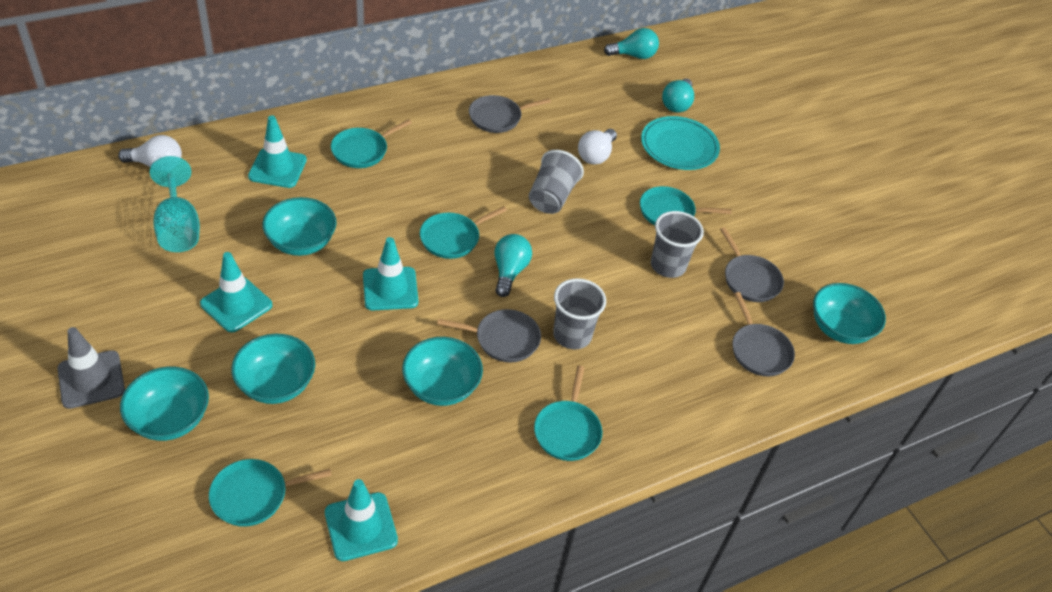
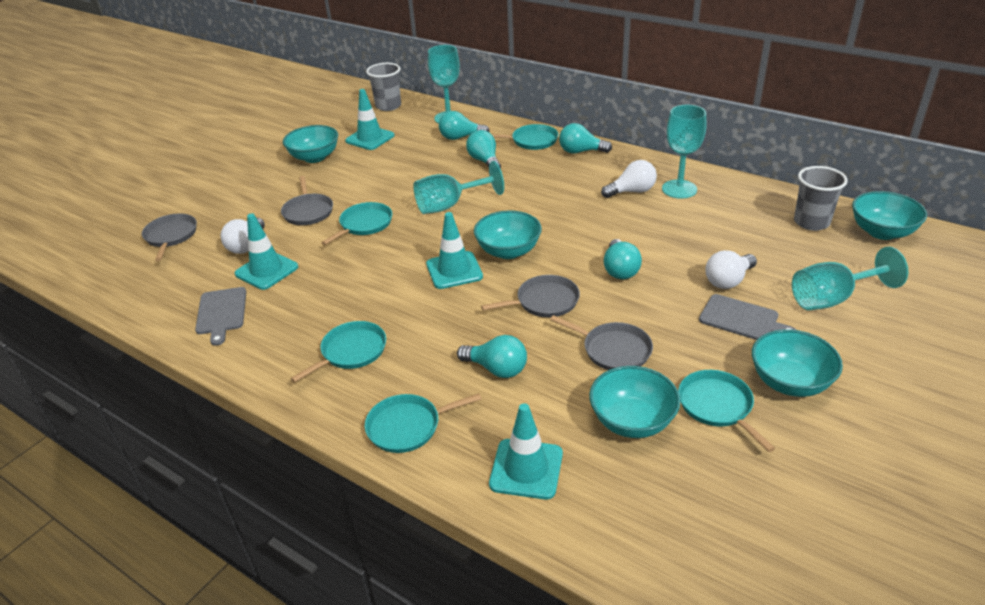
grey cup: 3 -> 2
grey cutting board: 0 -> 2
grey traffic cone: 1 -> 0
turquoise goblet: 1 -> 4
turquoise light bulb: 3 -> 5
turquoise plate: 1 -> 0
white light bulb: 2 -> 3

